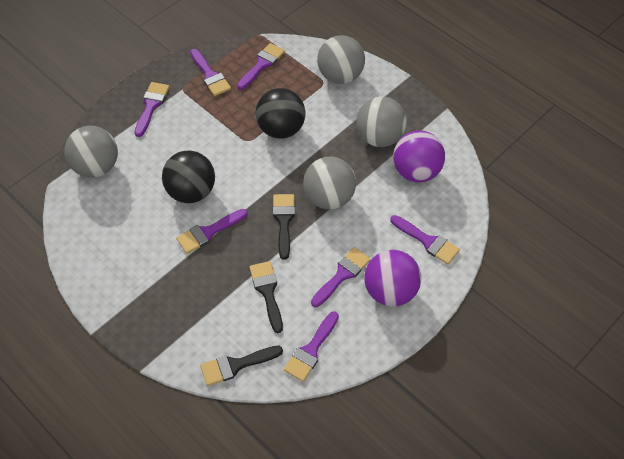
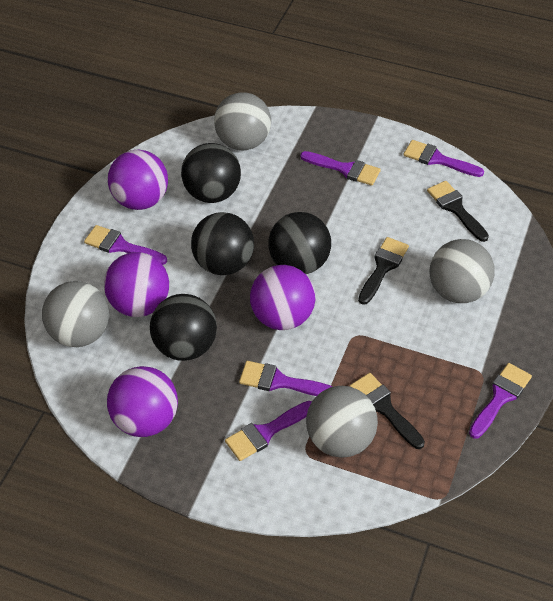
black ball: 2 -> 4
purple ball: 2 -> 4
purple brush: 7 -> 6

